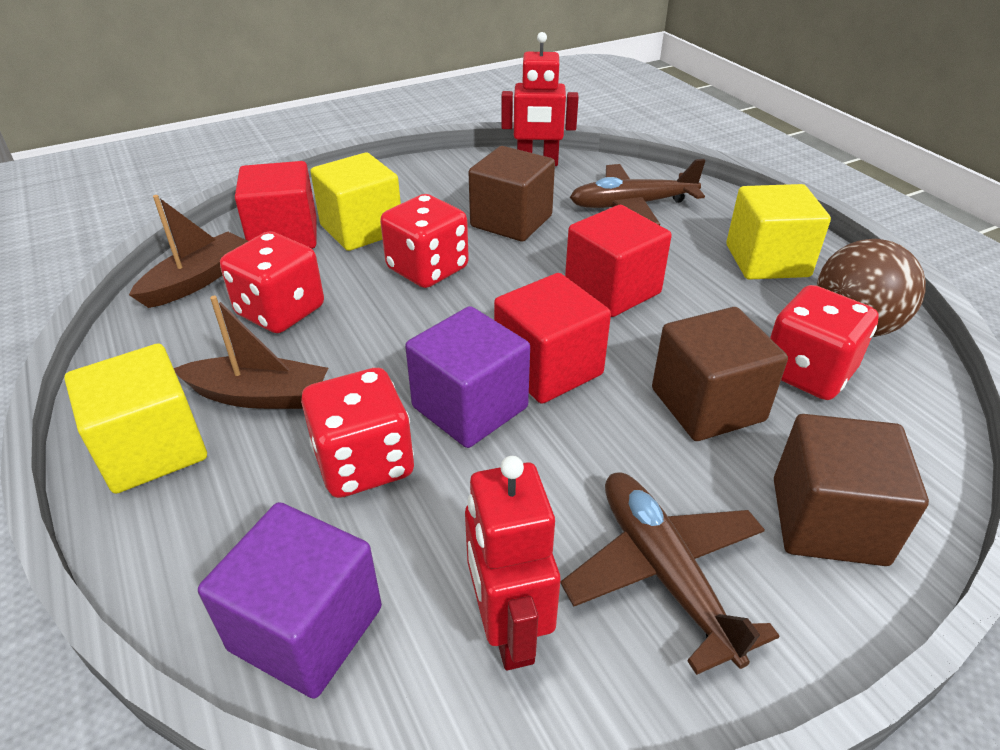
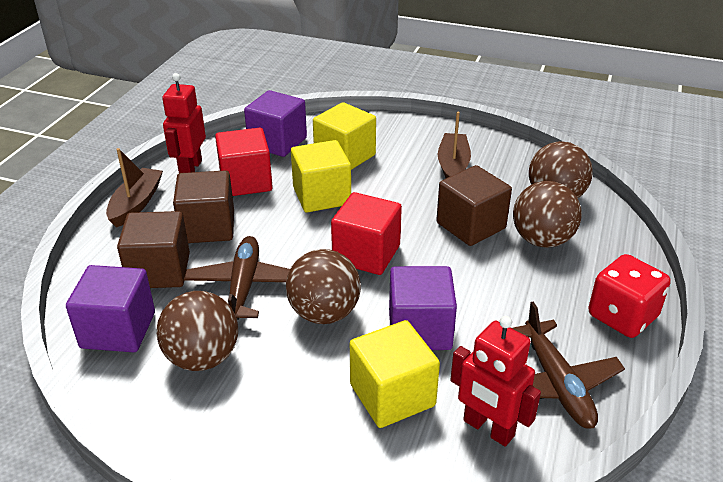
brown ball: 1 -> 4
purple cube: 2 -> 3
red cube: 3 -> 2
red dice: 4 -> 1

